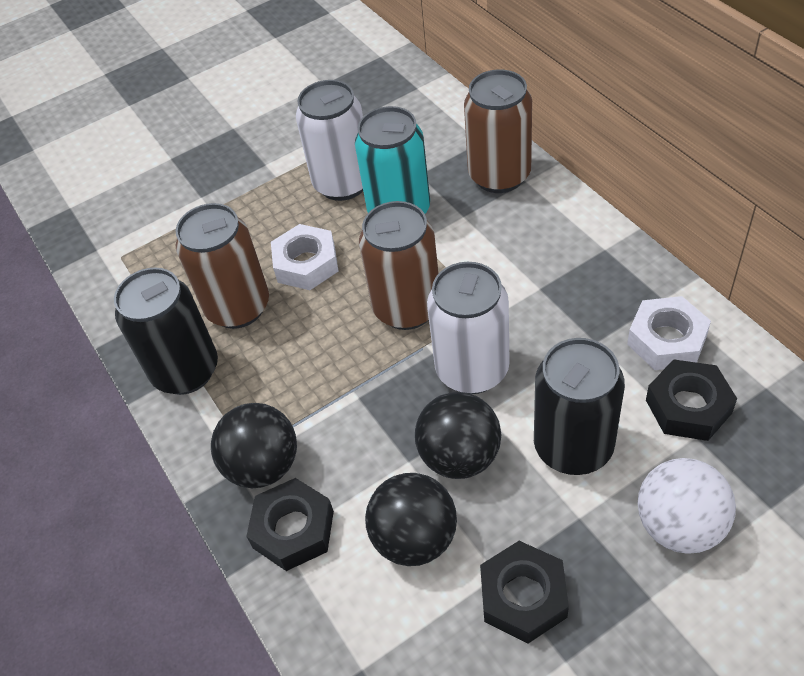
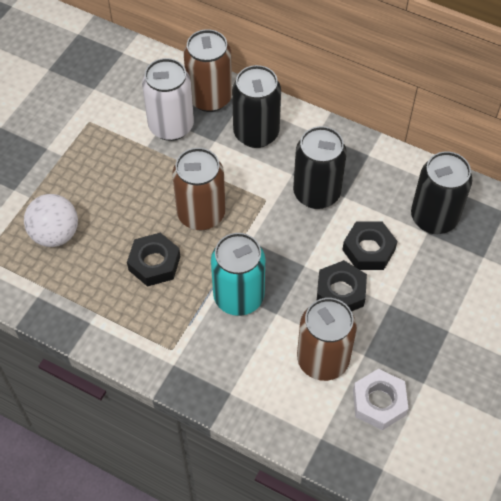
black ball: 3 -> 0
black can: 2 -> 3
white can: 2 -> 1
white nut: 2 -> 1

